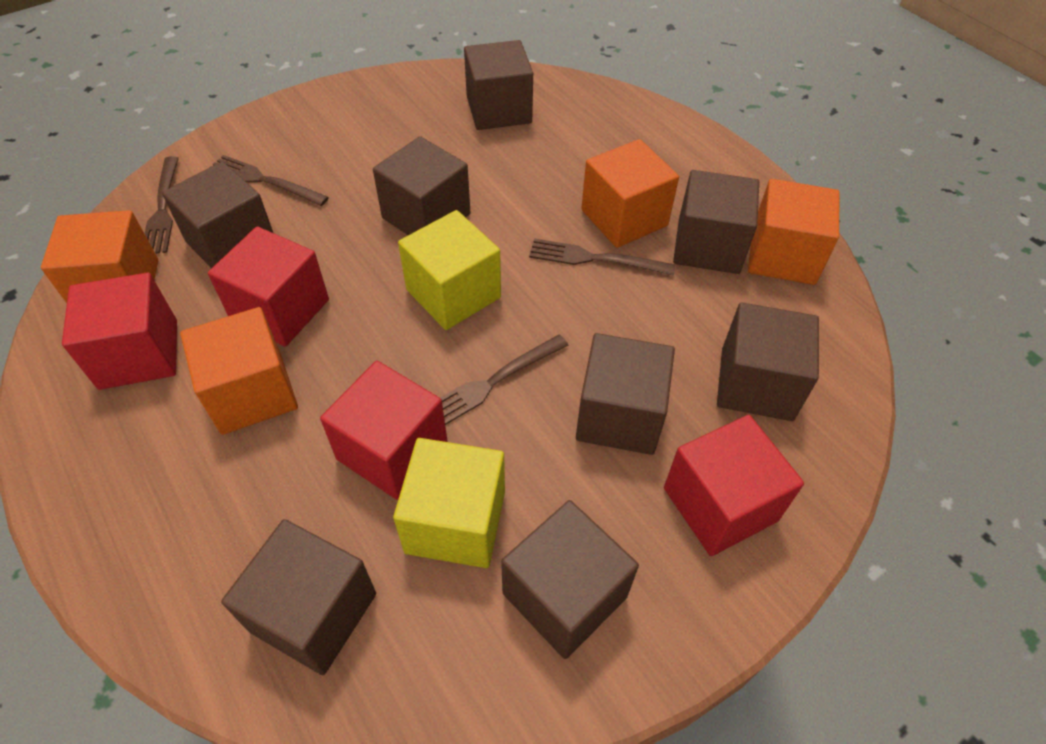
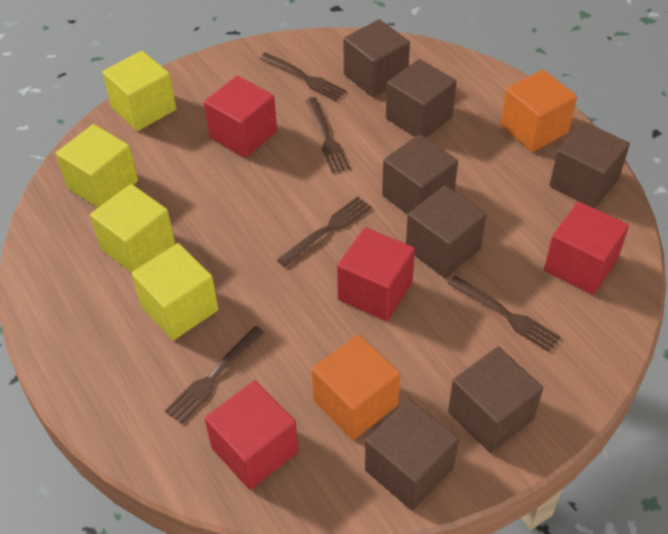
brown cube: 8 -> 7
brown fork: 4 -> 5
orange cube: 4 -> 2
yellow cube: 2 -> 4

